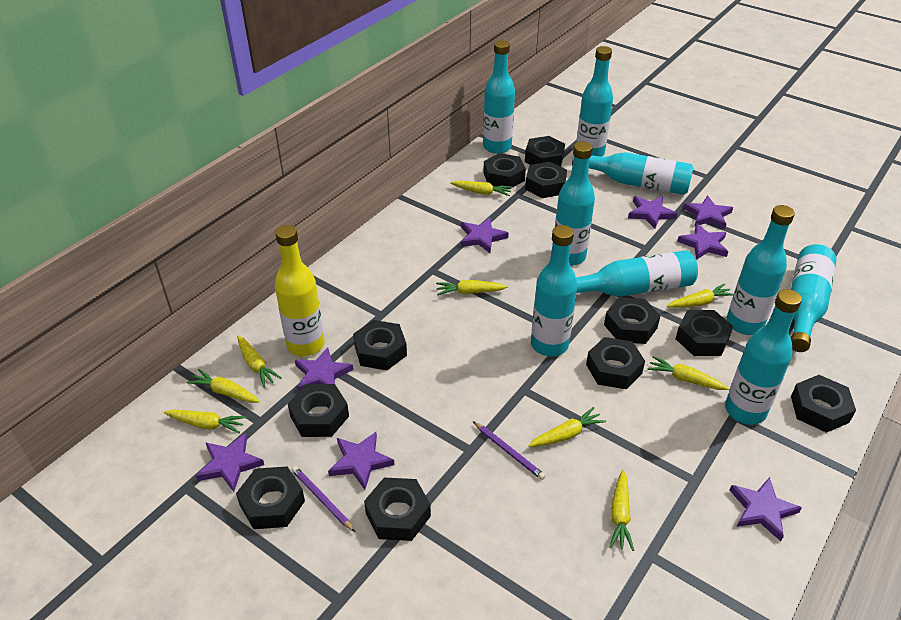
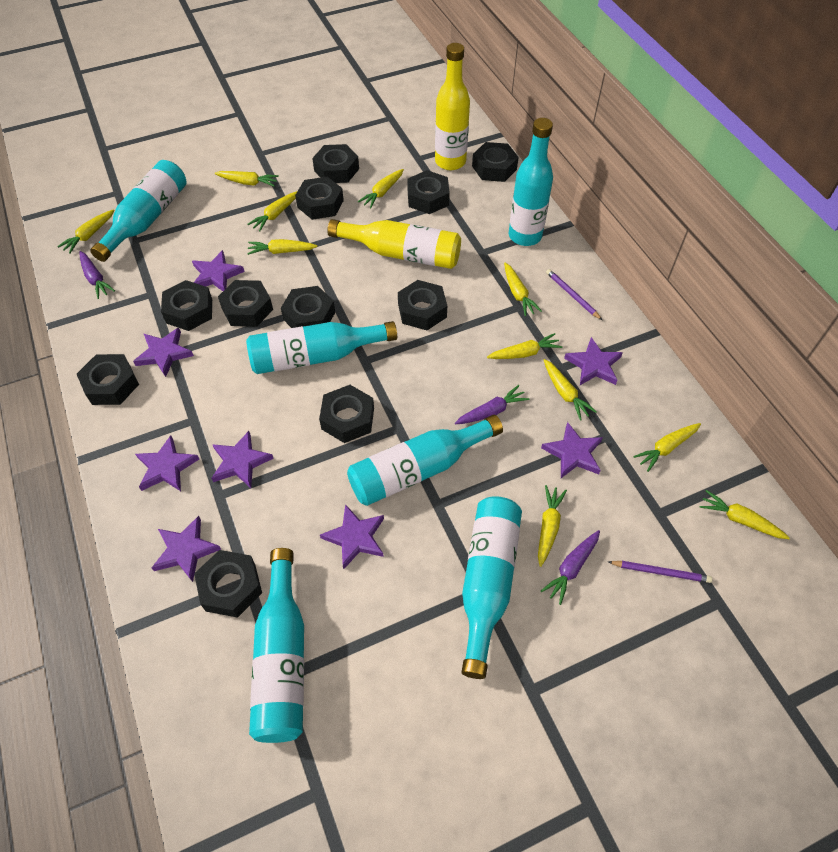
purple carrot: 0 -> 3
turquoise bottle: 9 -> 6
yellow bottle: 1 -> 2
yellow carrot: 9 -> 11

